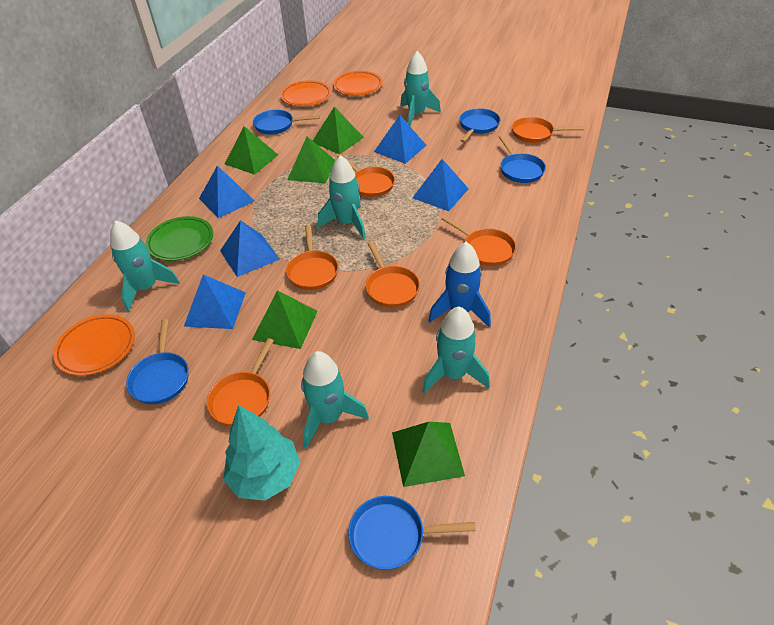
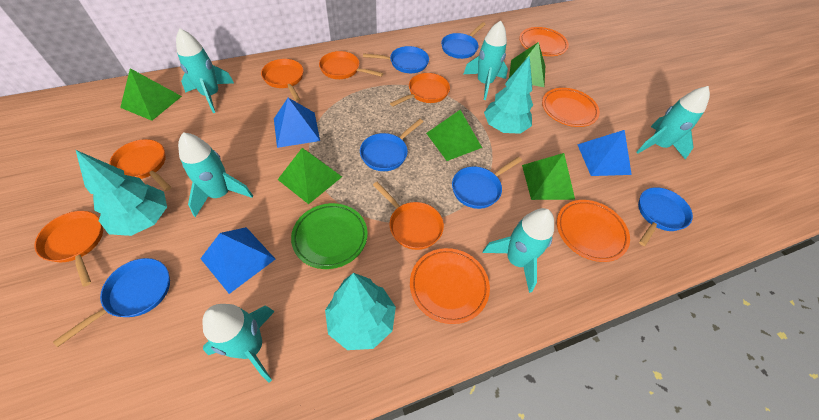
blue pan: 5 -> 6
blue pyramid: 5 -> 3
blue rocket: 1 -> 0
orange plate: 3 -> 4
turquoise rocket: 5 -> 6
turquoise tree: 1 -> 3

